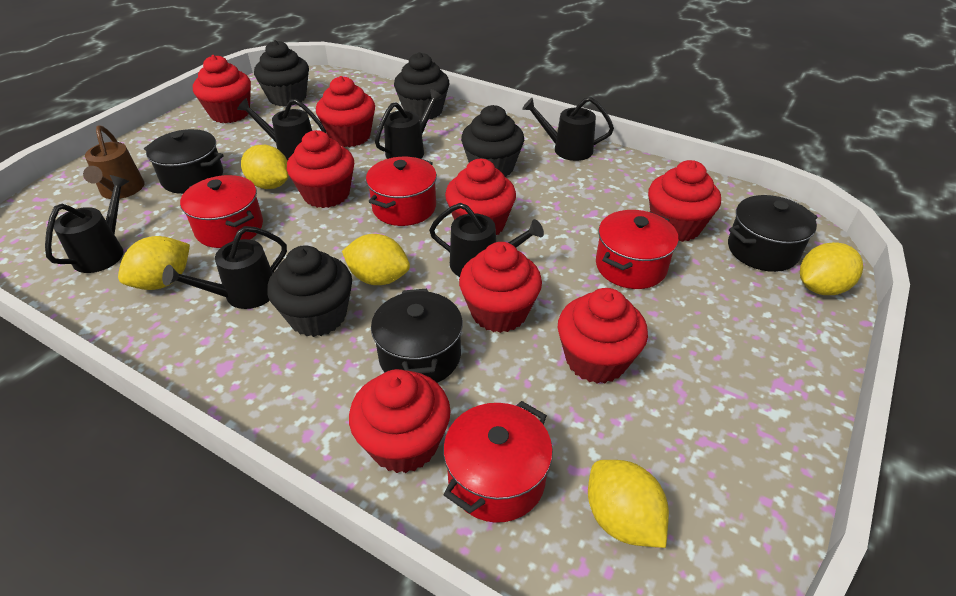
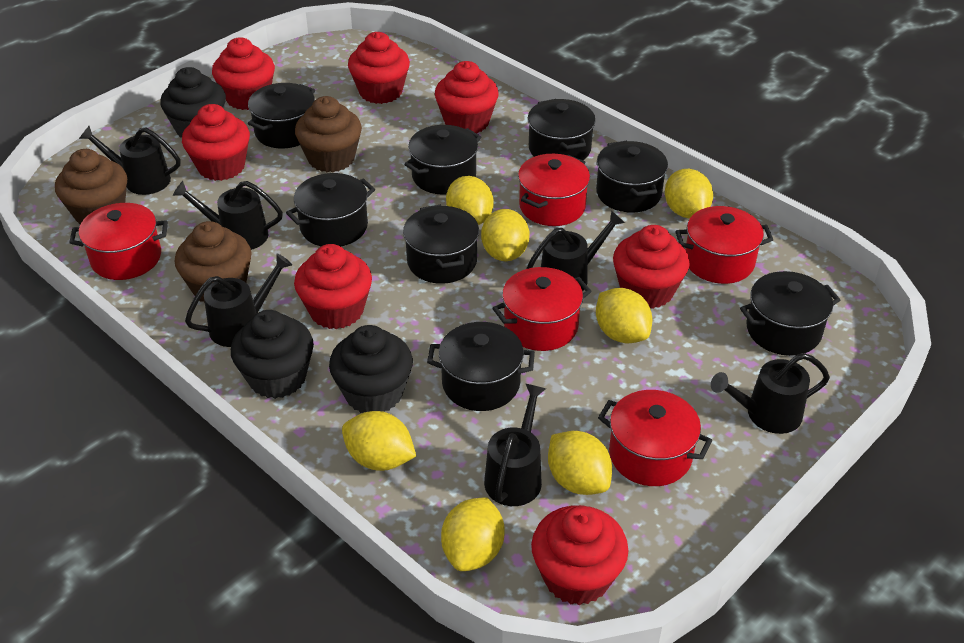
black cupcake: 4 -> 3
black pot: 3 -> 8
brown cupcake: 0 -> 3
brown watering can: 1 -> 0
red cupcake: 8 -> 7
red pot: 4 -> 5
yellow lemon: 5 -> 7

